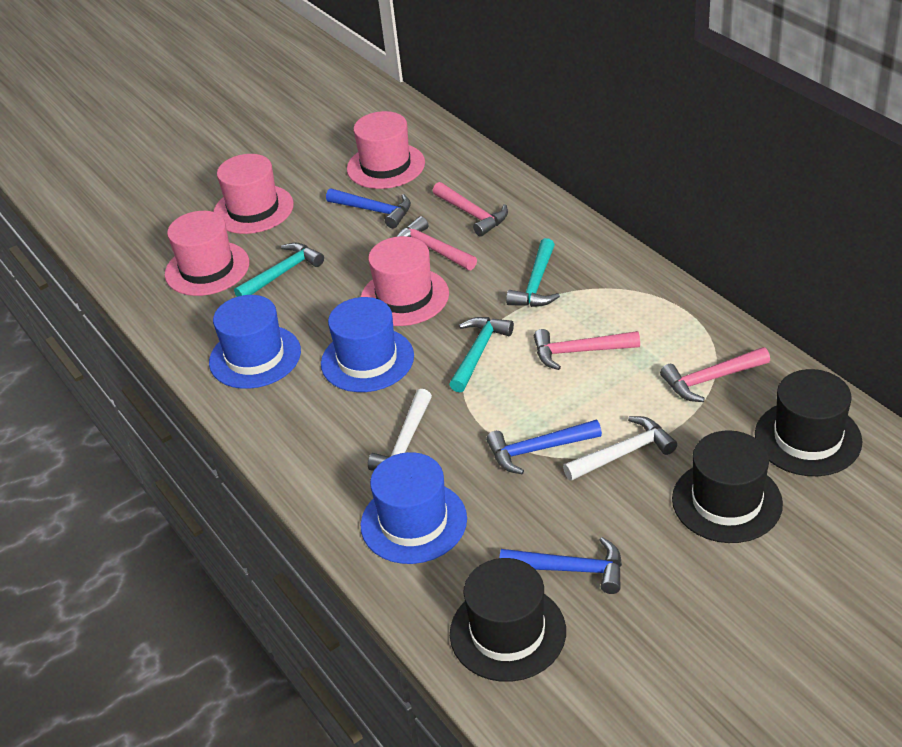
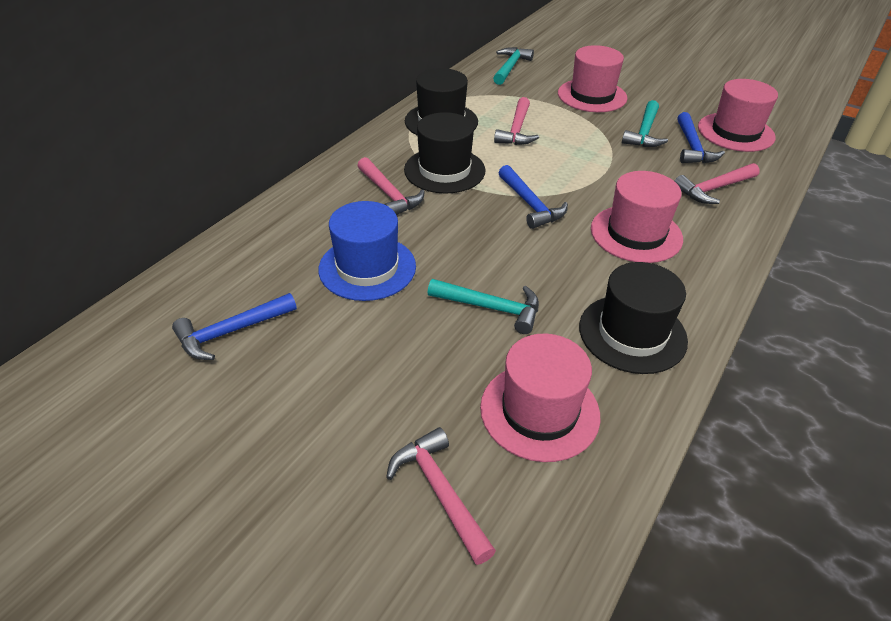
blue hat: 3 -> 1
white hammer: 2 -> 0

